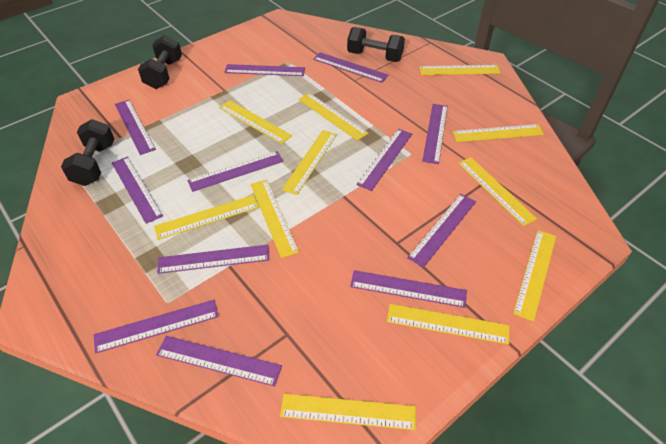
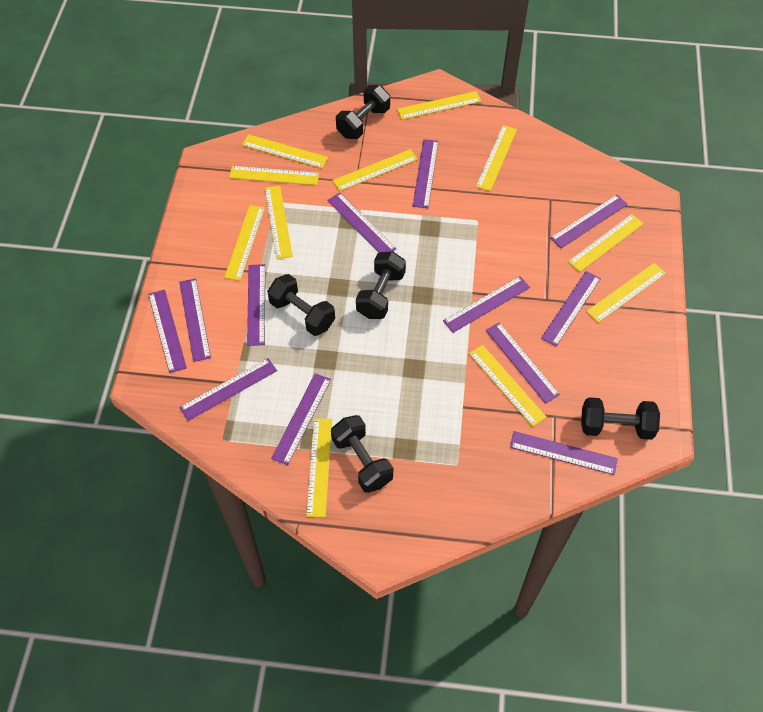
black dumbbell: 3 -> 5

